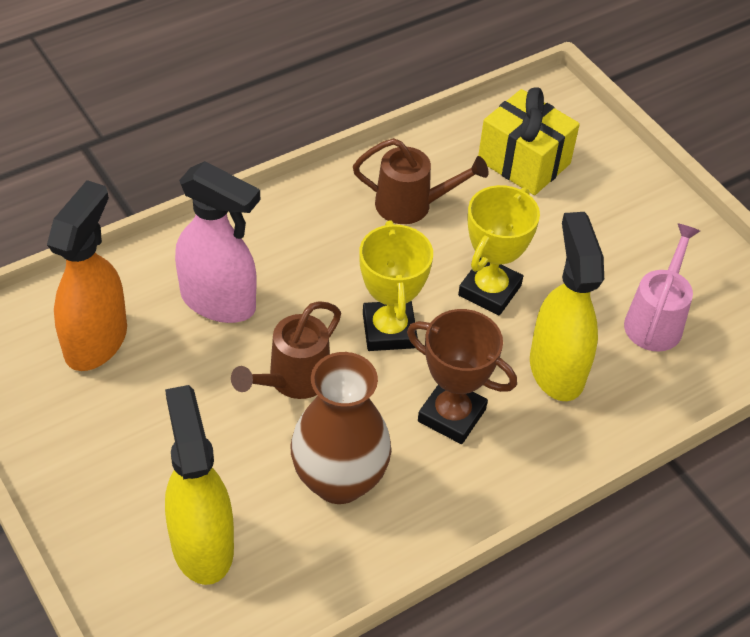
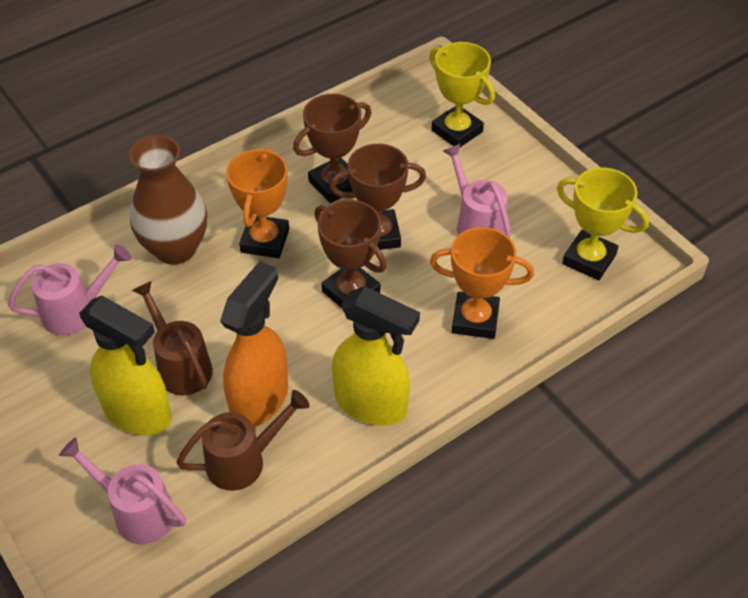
brown trophy: 1 -> 3
orange trophy: 0 -> 2
pink spray bottle: 1 -> 0
pink watering can: 1 -> 3
yellow gift: 1 -> 0

